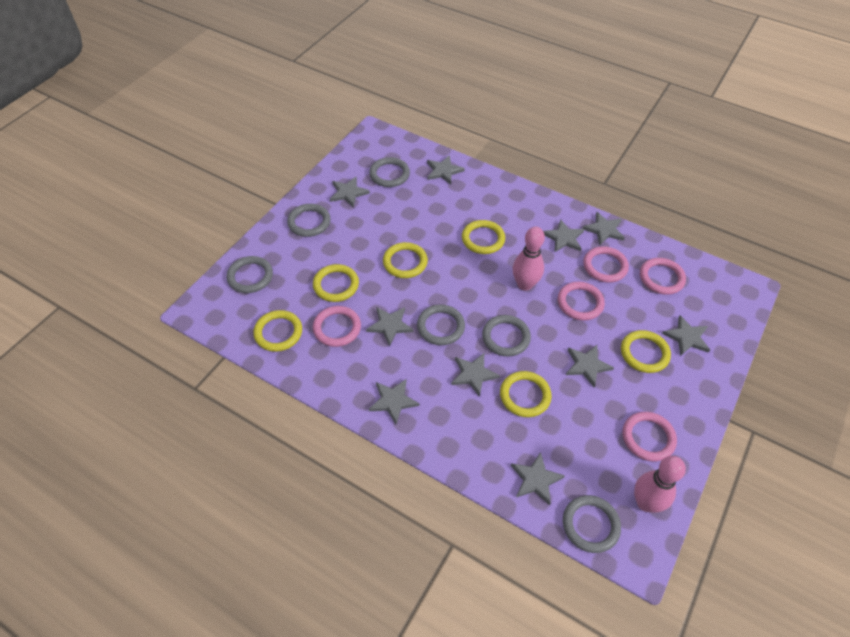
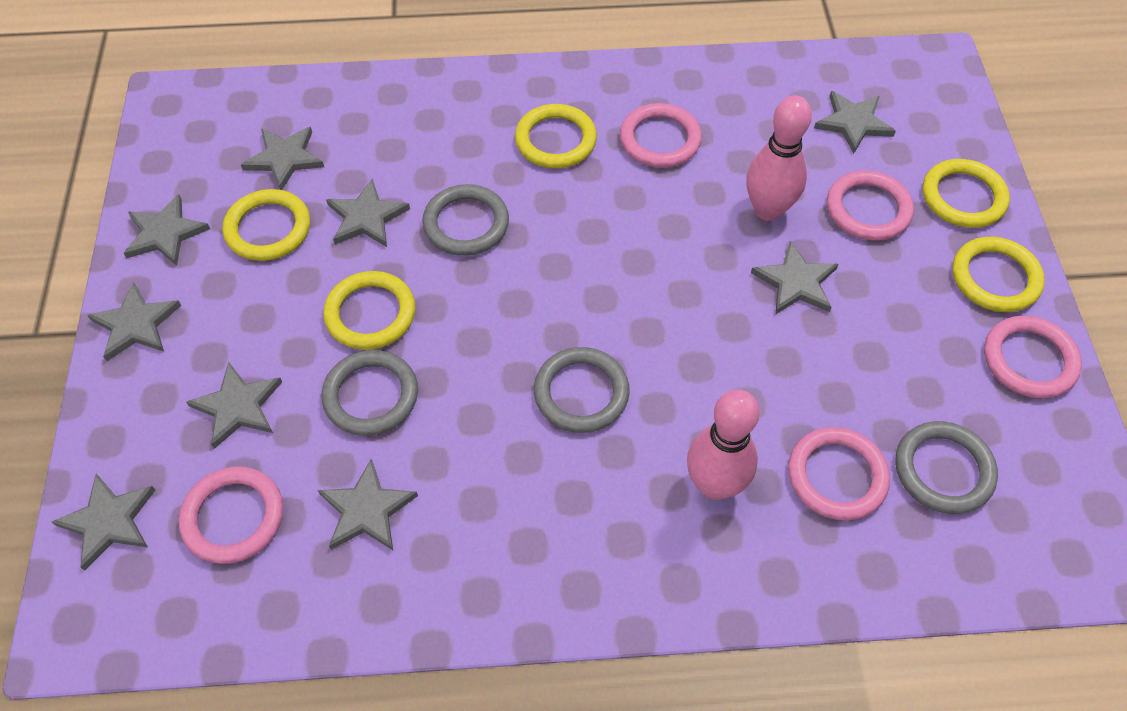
grey ring: 6 -> 4
grey star: 10 -> 9
yellow ring: 6 -> 5

